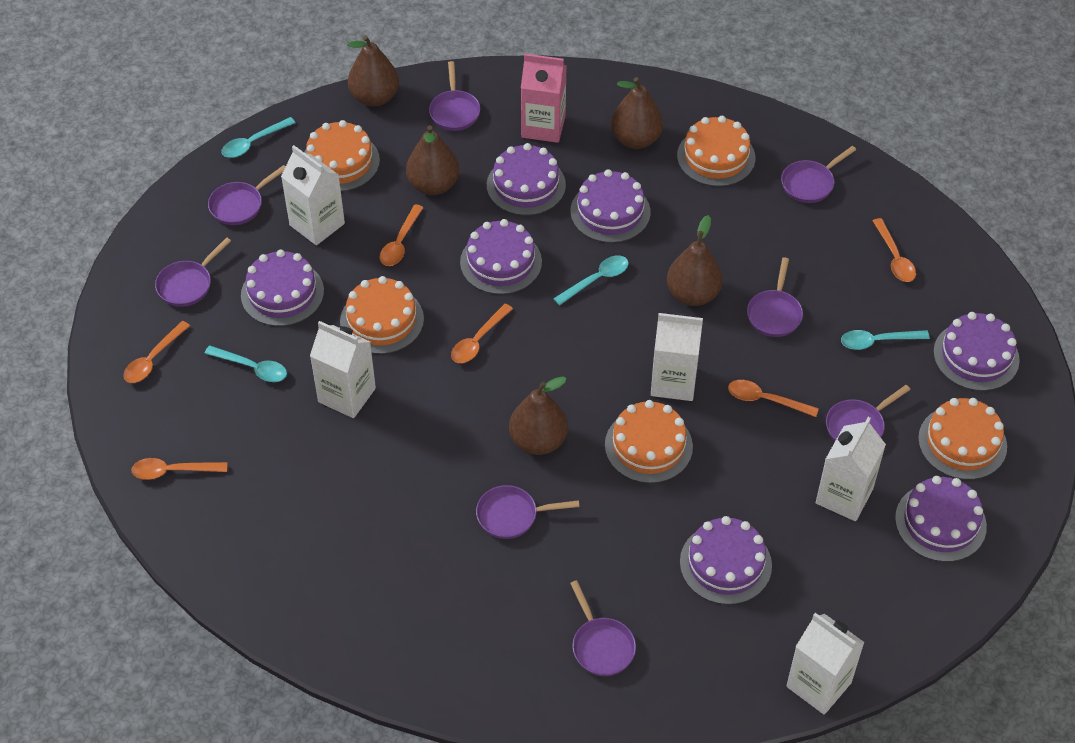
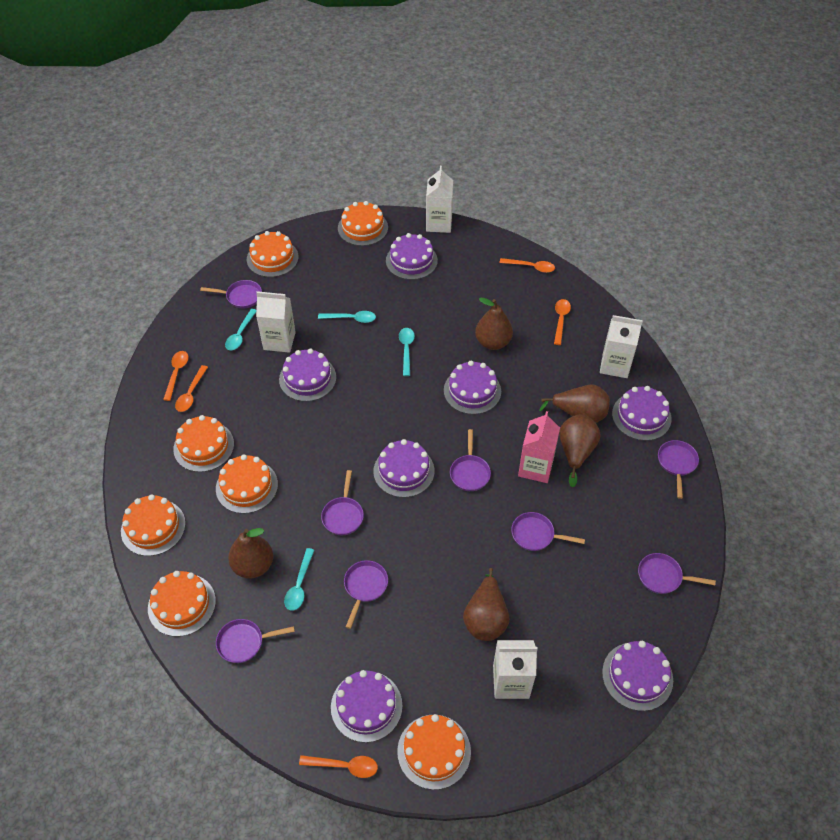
orange cake: 5 -> 7
orange spoon: 6 -> 5
white carton: 5 -> 4

